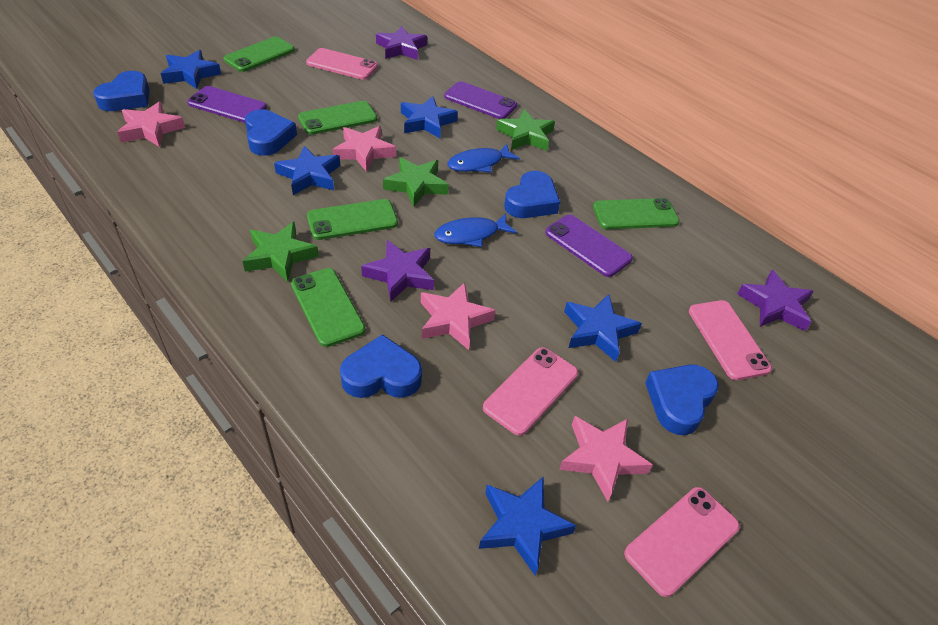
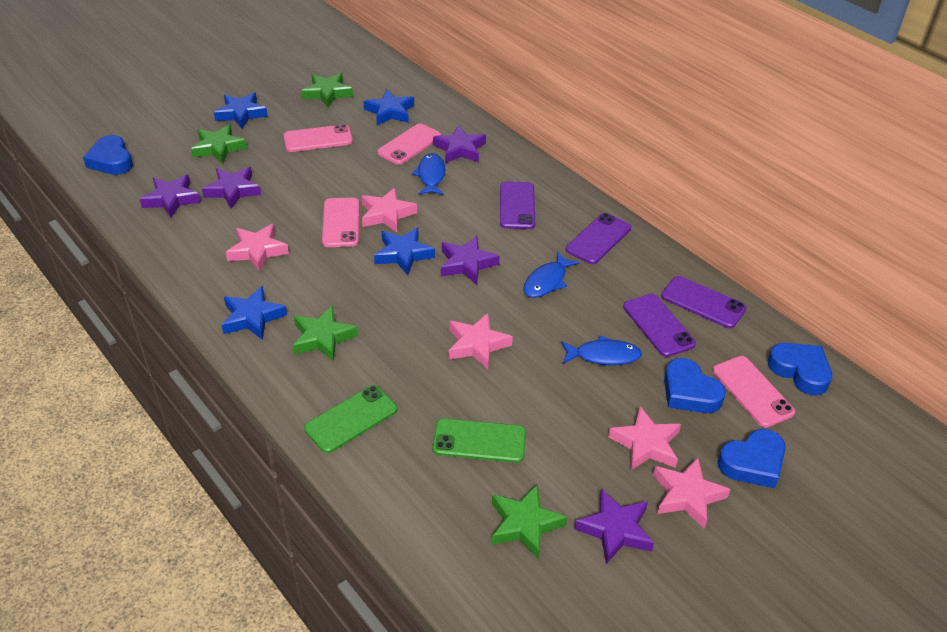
blue fish: 2 -> 3
blue heart: 5 -> 4
blue star: 5 -> 4
green phone: 5 -> 2
green star: 3 -> 4
pink star: 4 -> 5
purple phone: 3 -> 4
purple star: 3 -> 5

